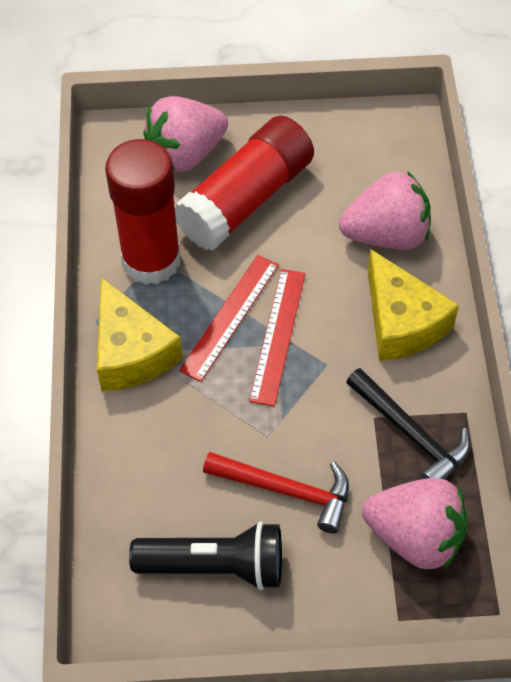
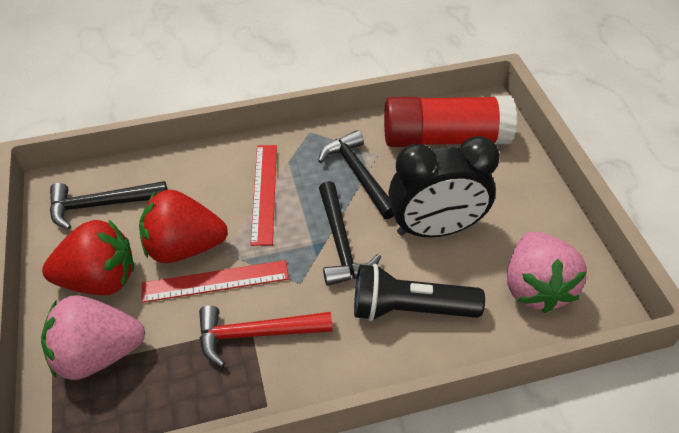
black clock: 0 -> 1
black hammer: 1 -> 3
pink strawberry: 3 -> 2
red glue stick: 2 -> 1
red strawberry: 0 -> 2
yellow cheese: 2 -> 0

